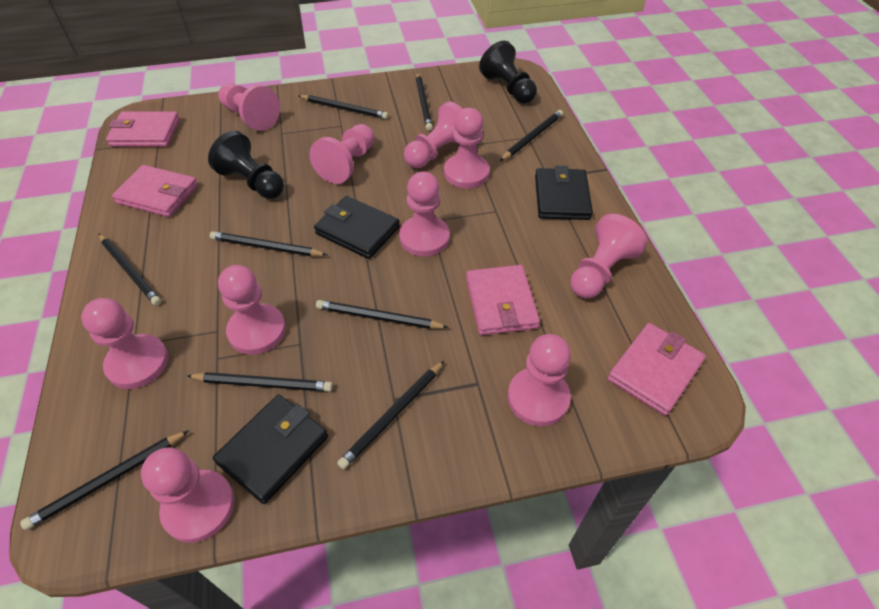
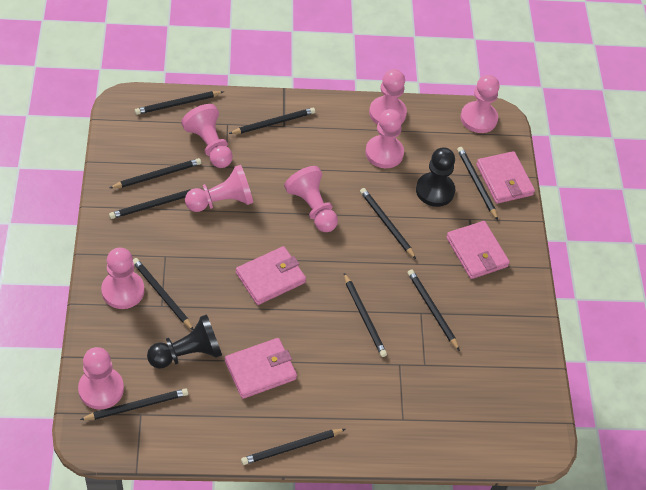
black pencil: 9 -> 11
black wallet: 3 -> 0
pink pawn: 10 -> 8

